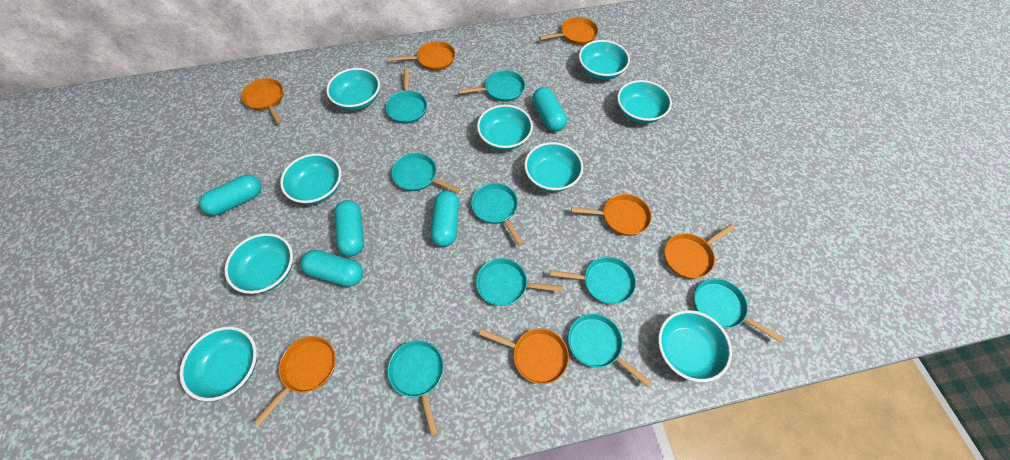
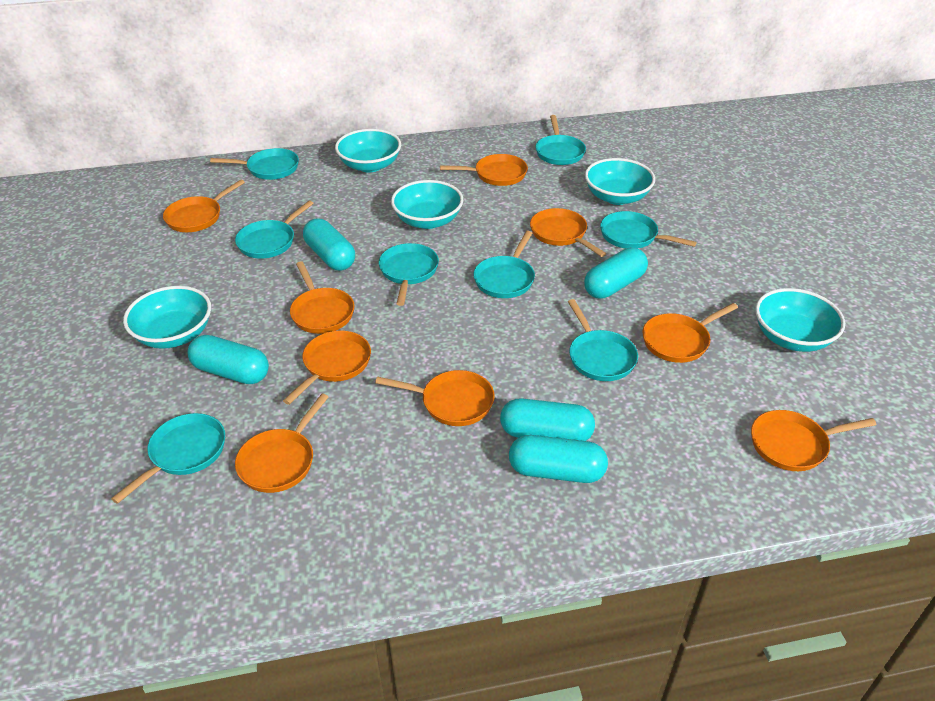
orange pan: 7 -> 9
turquoise bowl: 9 -> 5
turquoise pan: 9 -> 8

